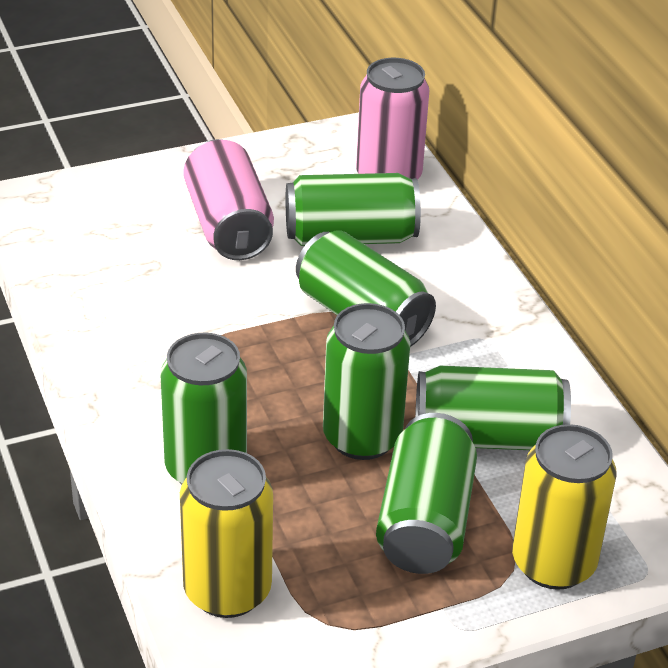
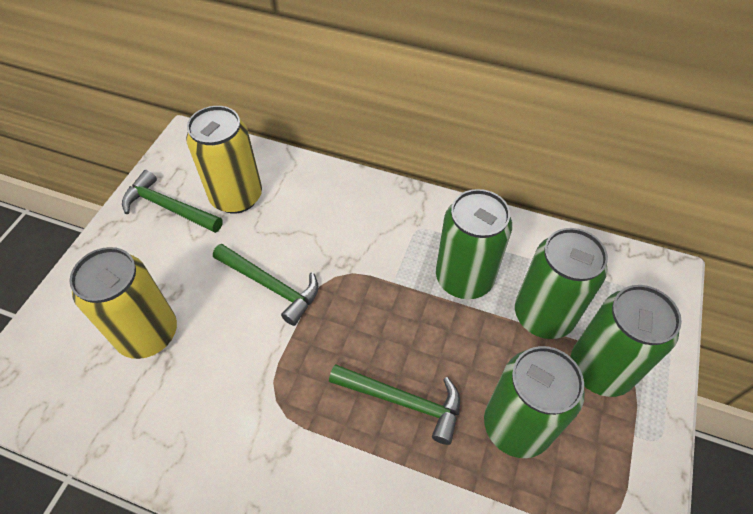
green can: 6 -> 4
green hammer: 0 -> 3
pink can: 2 -> 0

